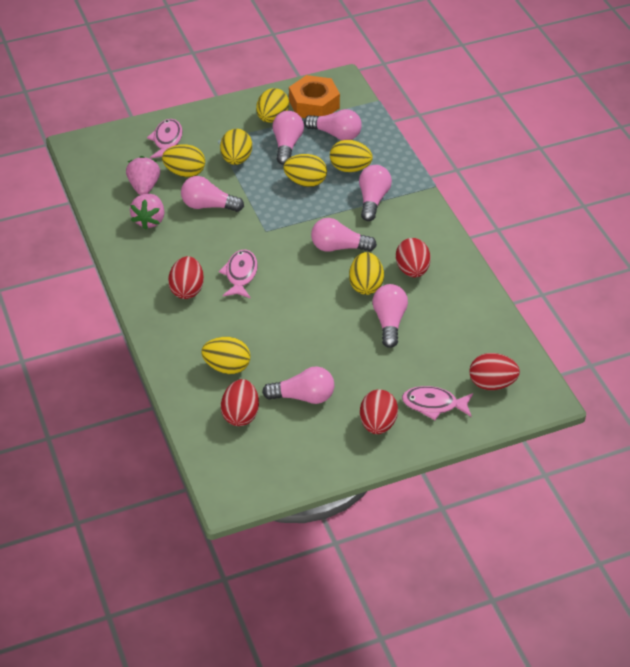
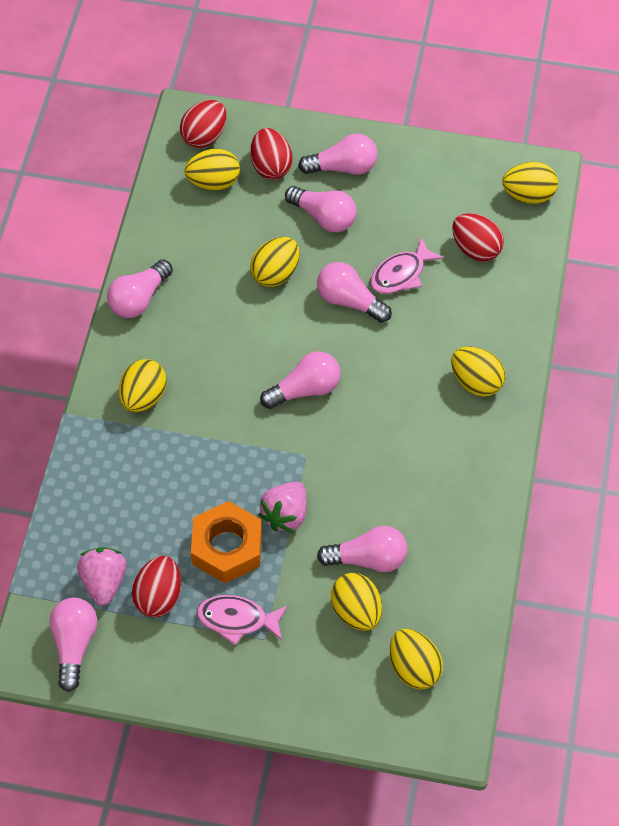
pink fish: 3 -> 2
red egg: 5 -> 4

